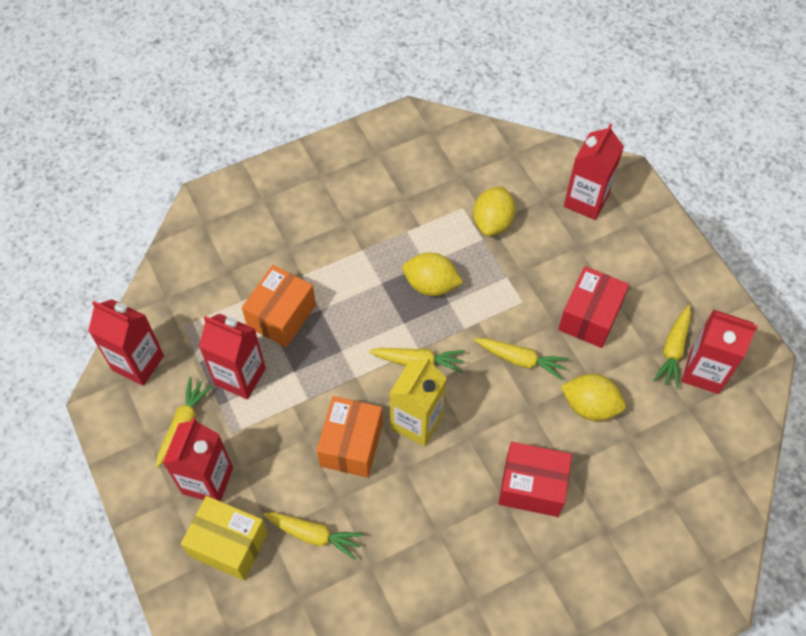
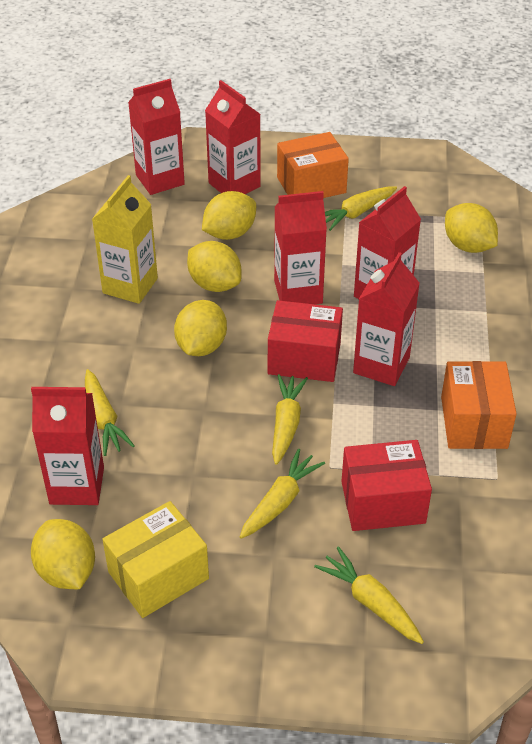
red carton: 5 -> 6
yellow lemon: 3 -> 5

